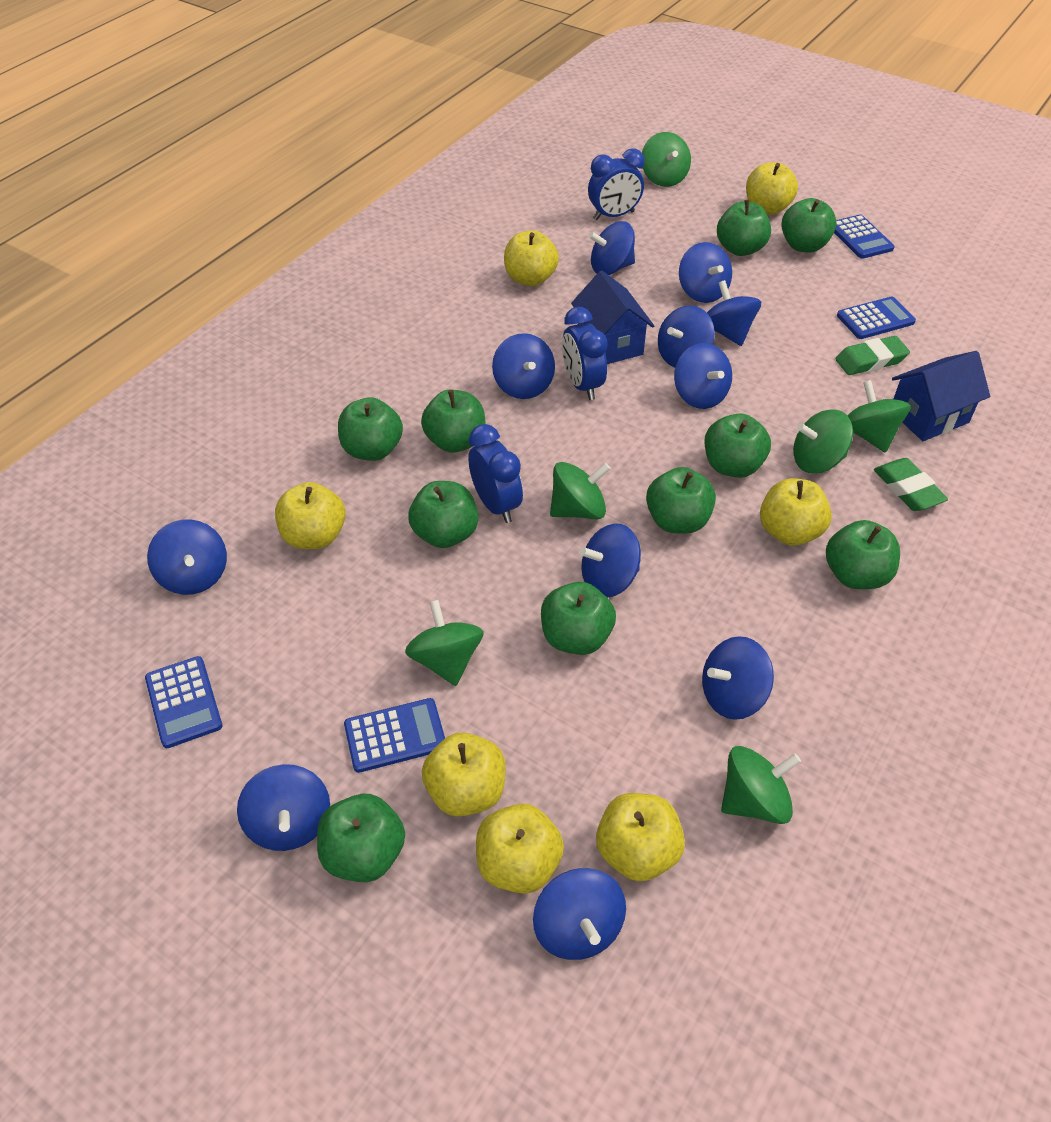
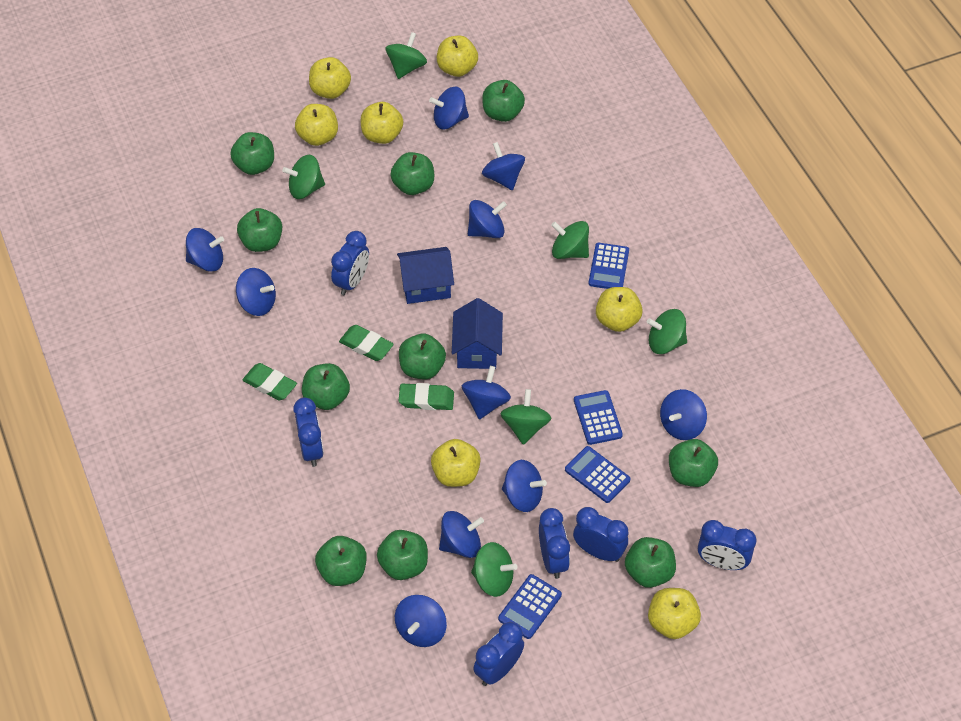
blue clock: 3 -> 6
blue spinning top: 11 -> 10
green eraser: 2 -> 3

